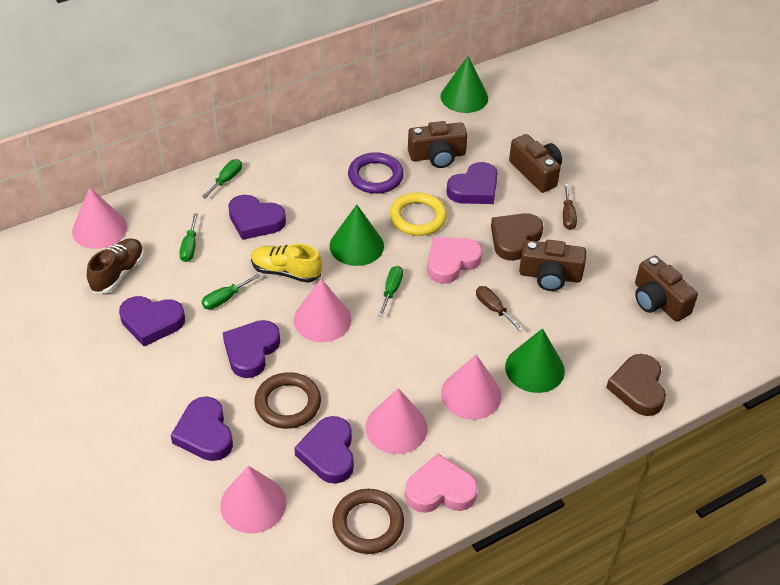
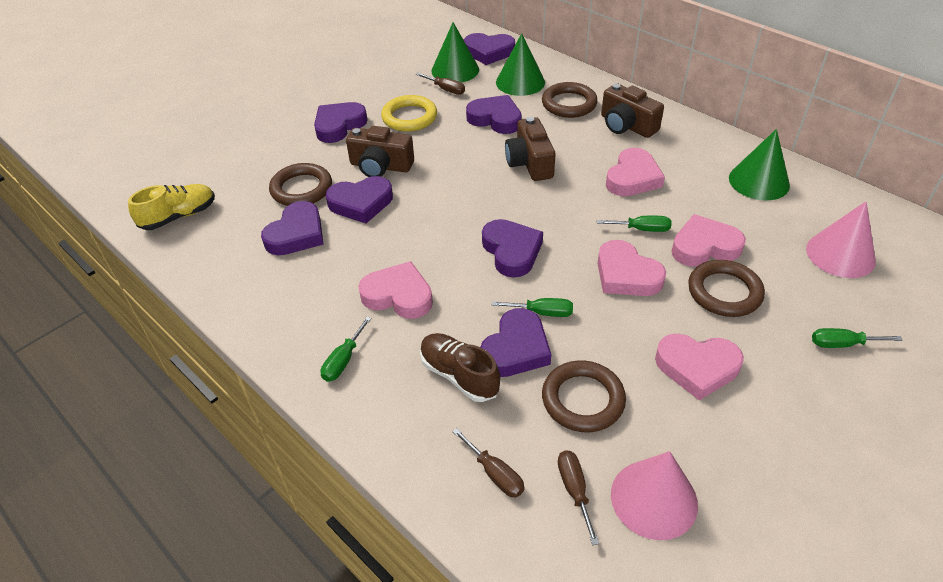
brown camera: 4 -> 3
brown heart: 2 -> 0
brown ring: 2 -> 4
brown screwdriver: 2 -> 3
pink cone: 5 -> 2
pink heart: 2 -> 5
purple heart: 6 -> 7
purple ring: 1 -> 0

